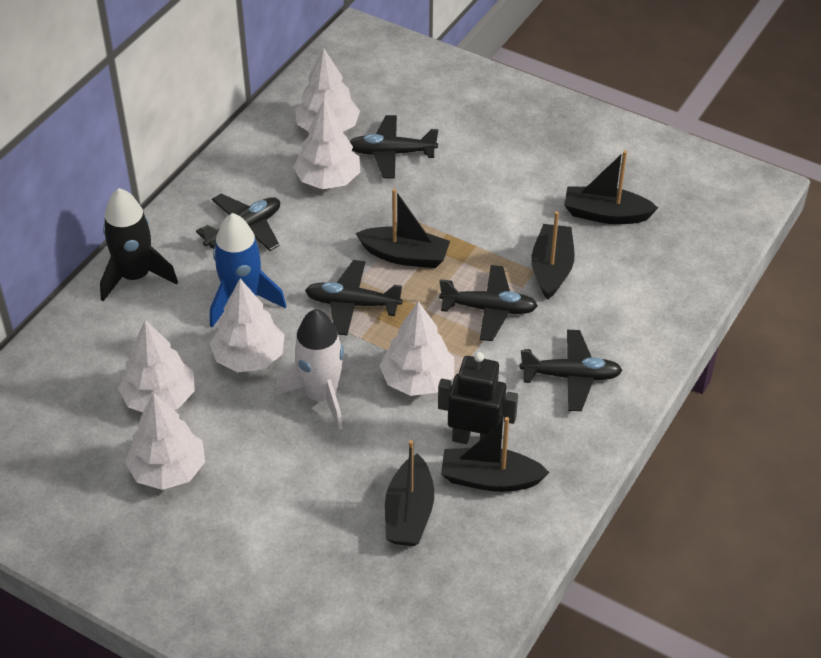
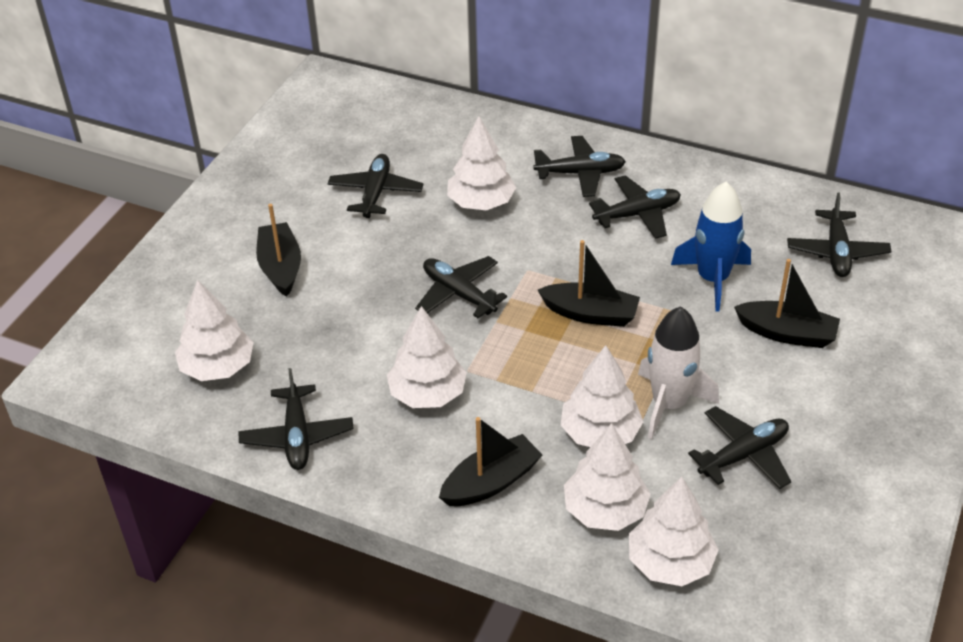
black boat: 5 -> 4
black plane: 5 -> 7
black robot: 1 -> 0
black rocket: 1 -> 0

